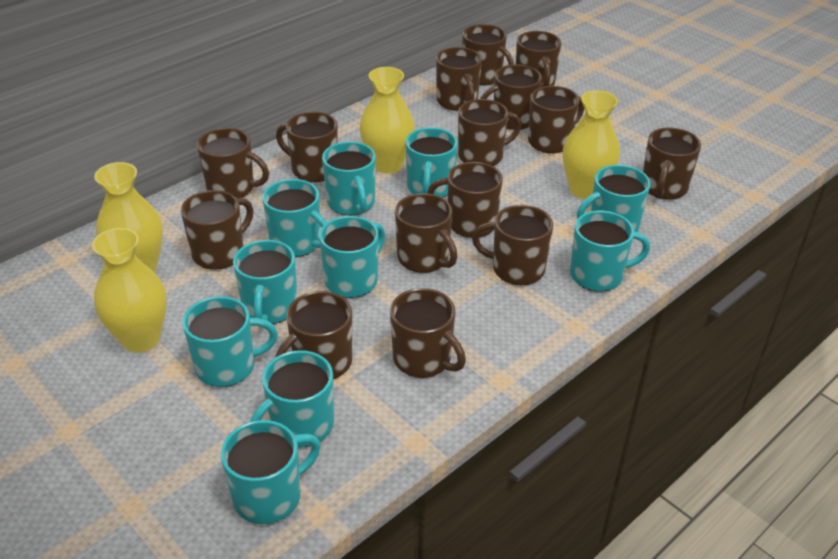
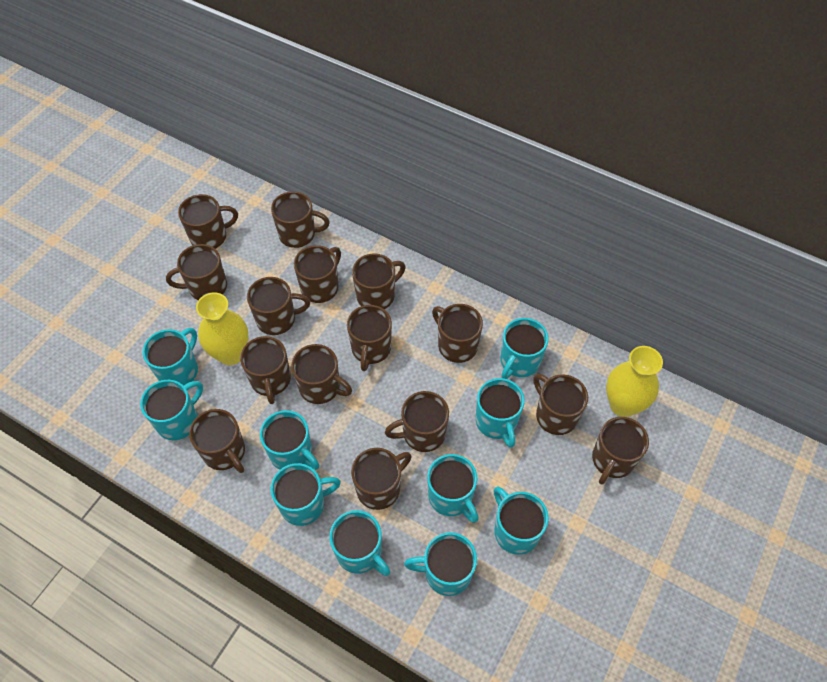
yellow vase: 4 -> 2

